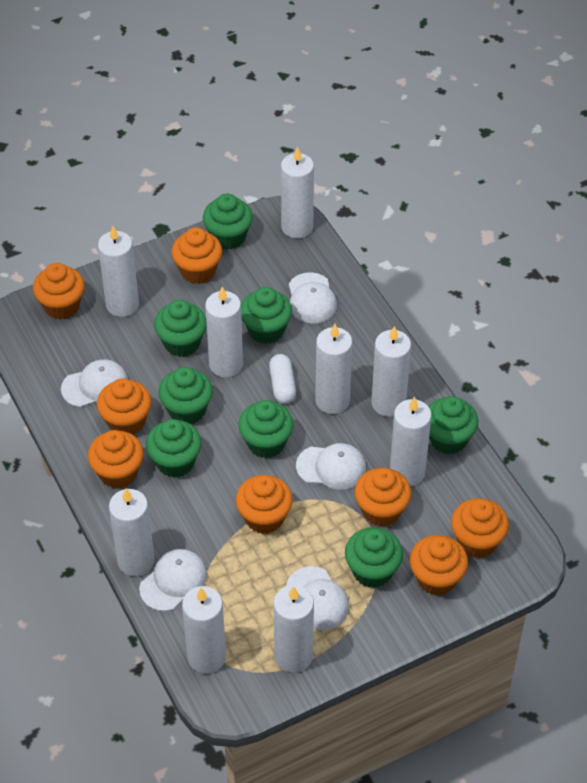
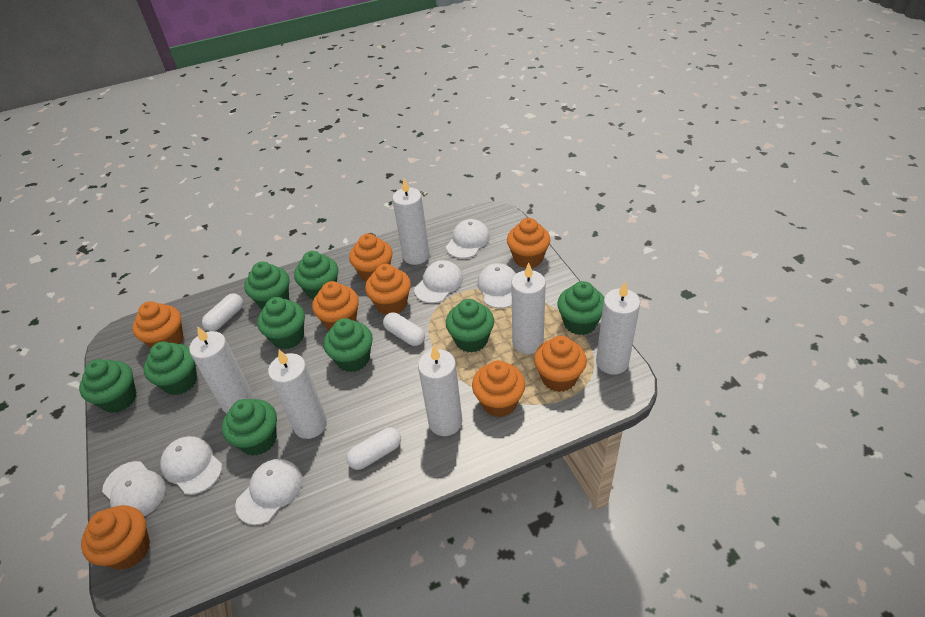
green cupcake: 8 -> 9
white candle: 9 -> 6
white cap: 5 -> 6
white capsule: 1 -> 3

